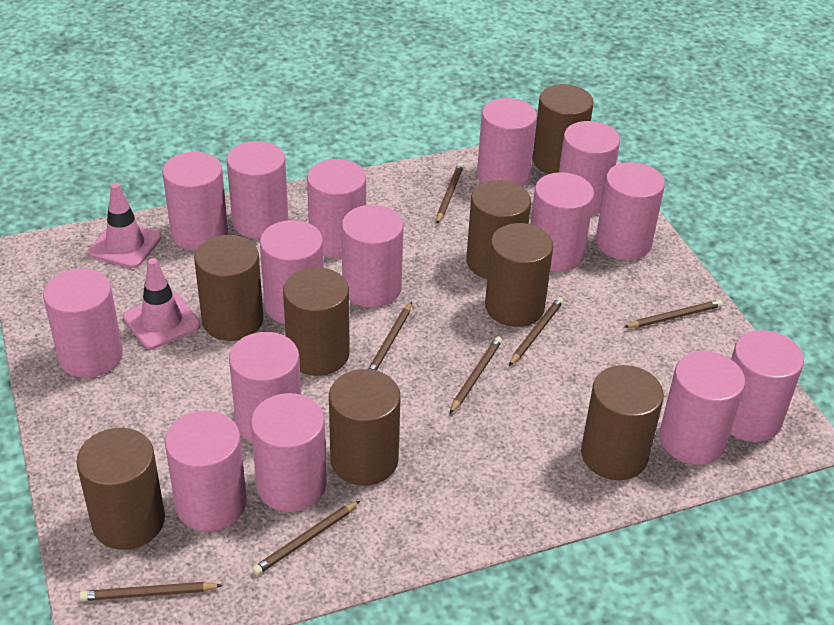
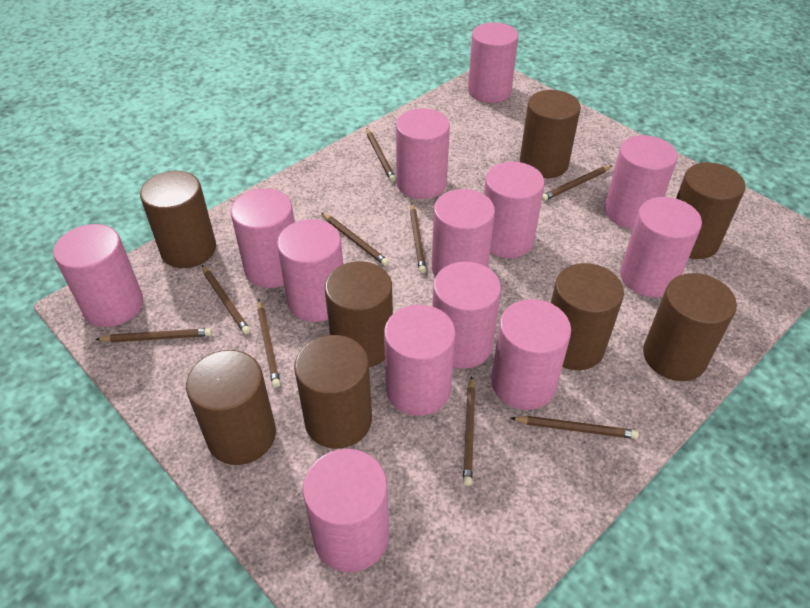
brown pencil: 7 -> 9
pink cylinder: 15 -> 13
pink traffic cone: 2 -> 0

